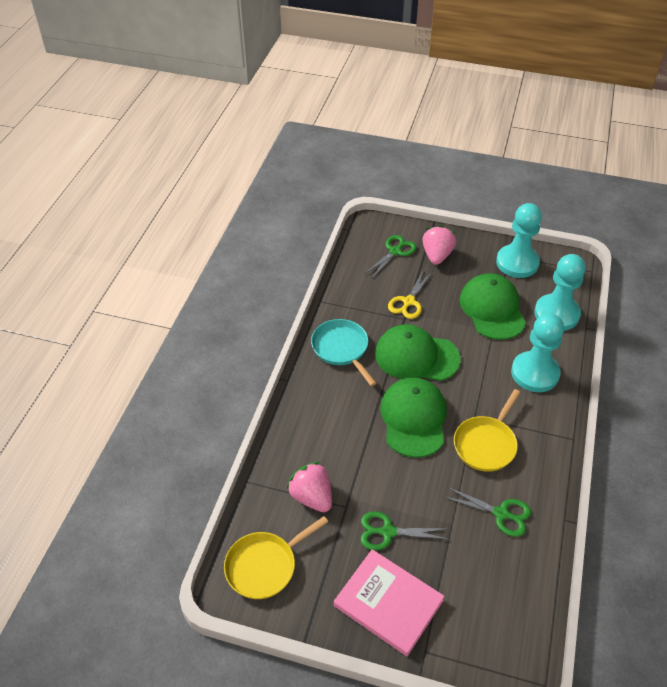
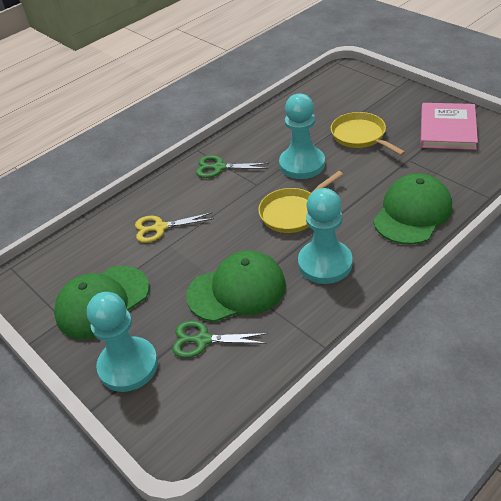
green scissors: 3 -> 2
pink strawberry: 2 -> 0
turquoise pan: 1 -> 0

